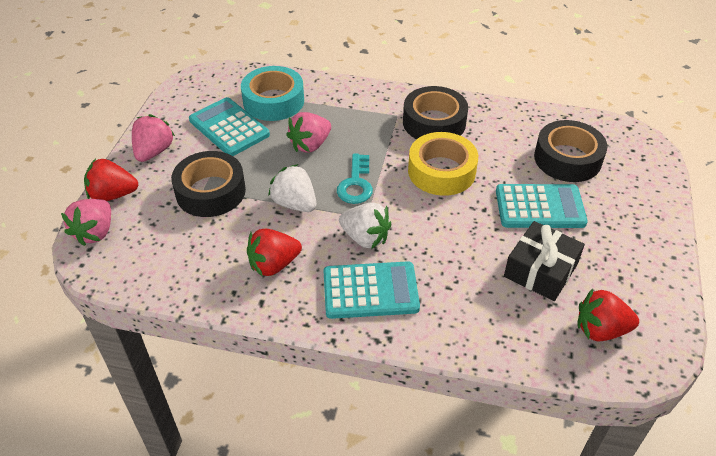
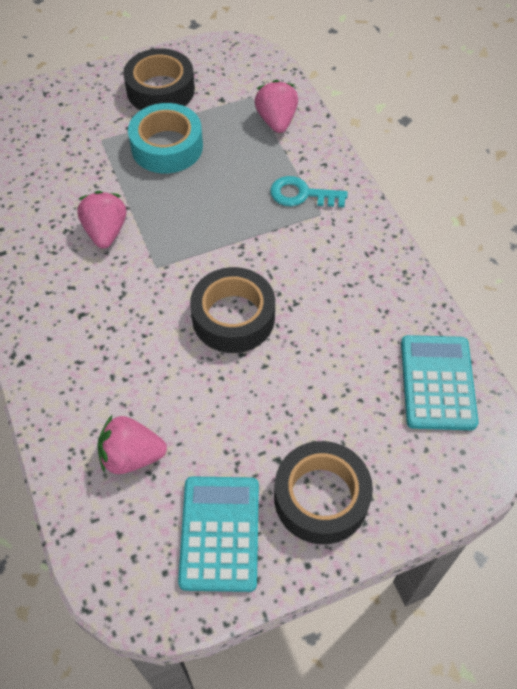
black gift: 1 -> 0
red strawberry: 3 -> 0
turquoise calculator: 3 -> 2
white strawberry: 2 -> 0
yellow tape: 1 -> 0

